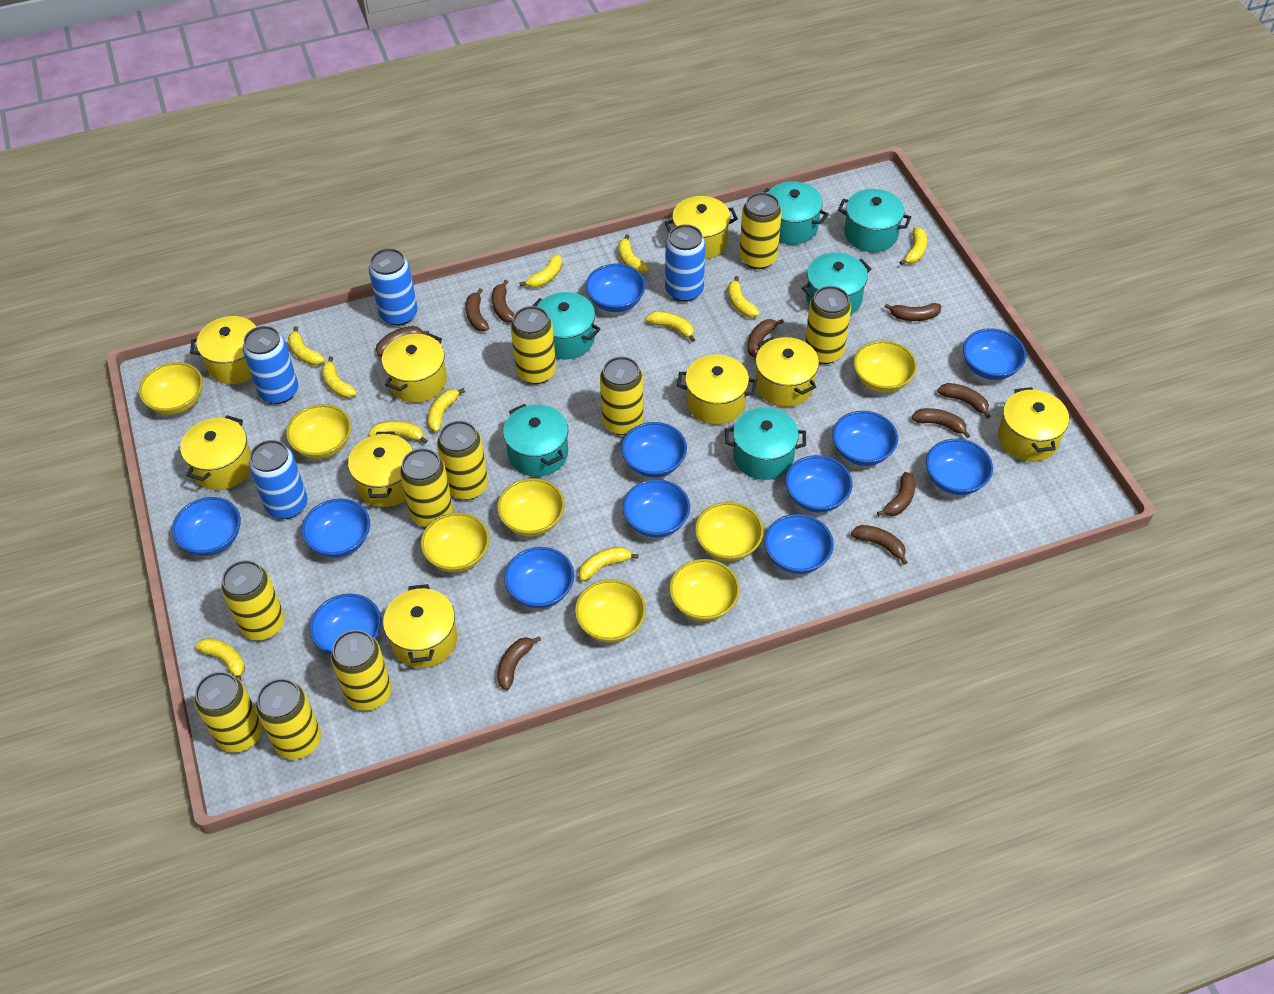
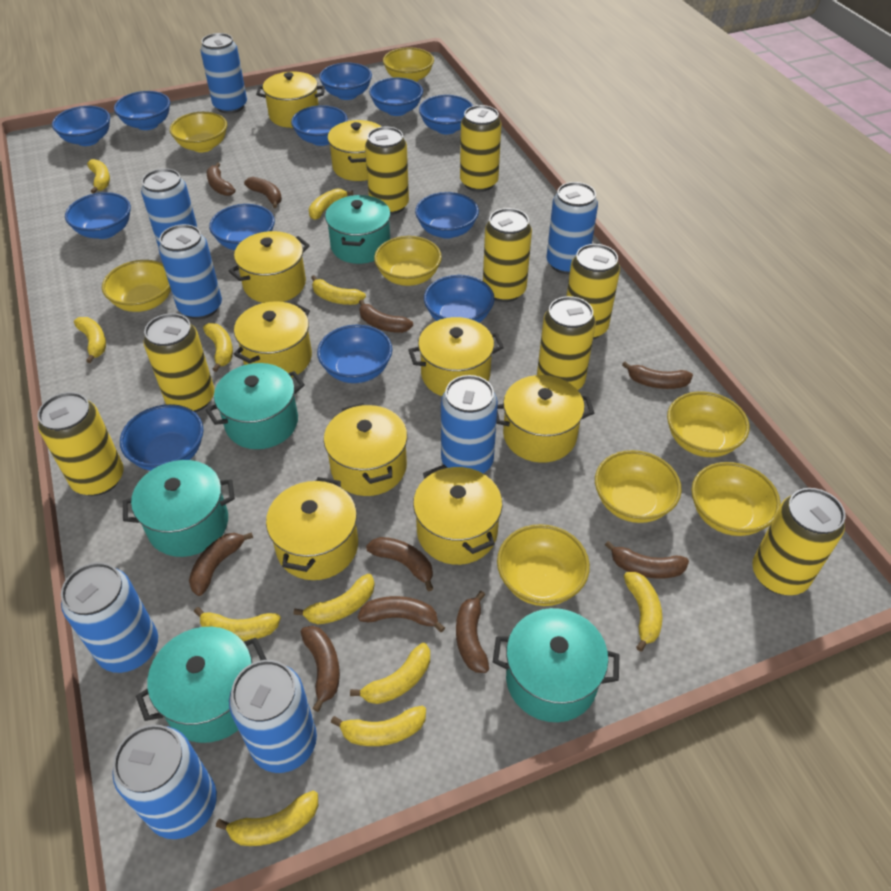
blue can: 4 -> 8
turquoise pot: 6 -> 5
yellow can: 10 -> 8

